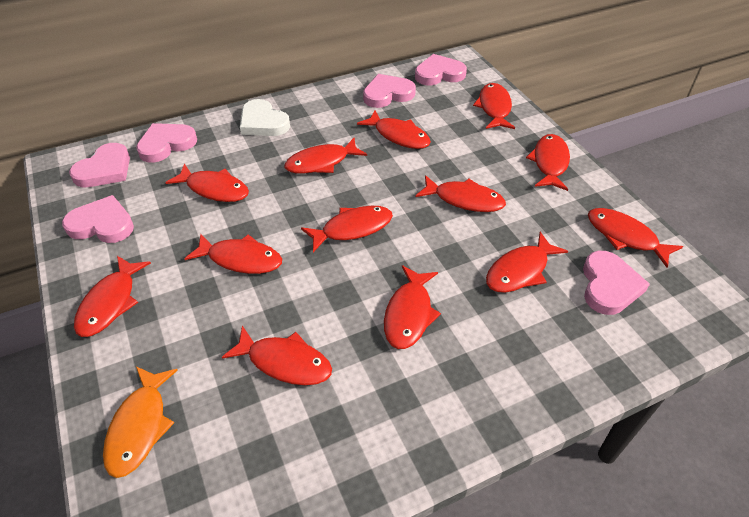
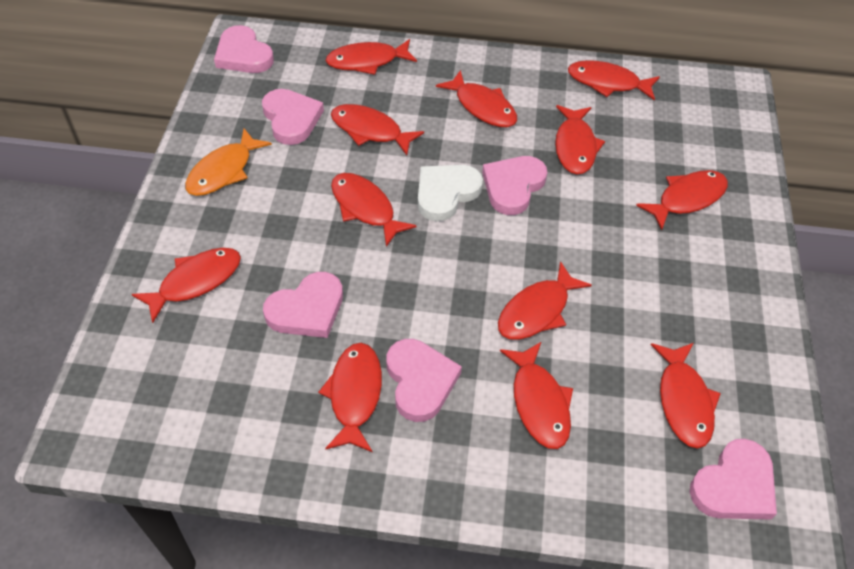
red fish: 13 -> 12

